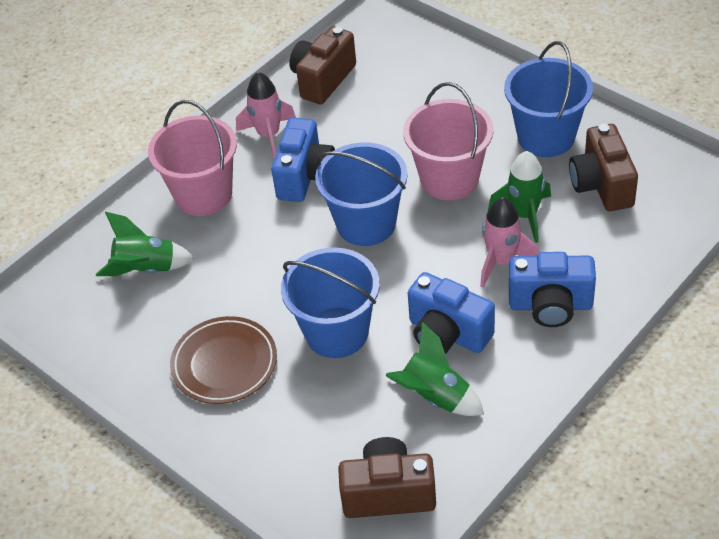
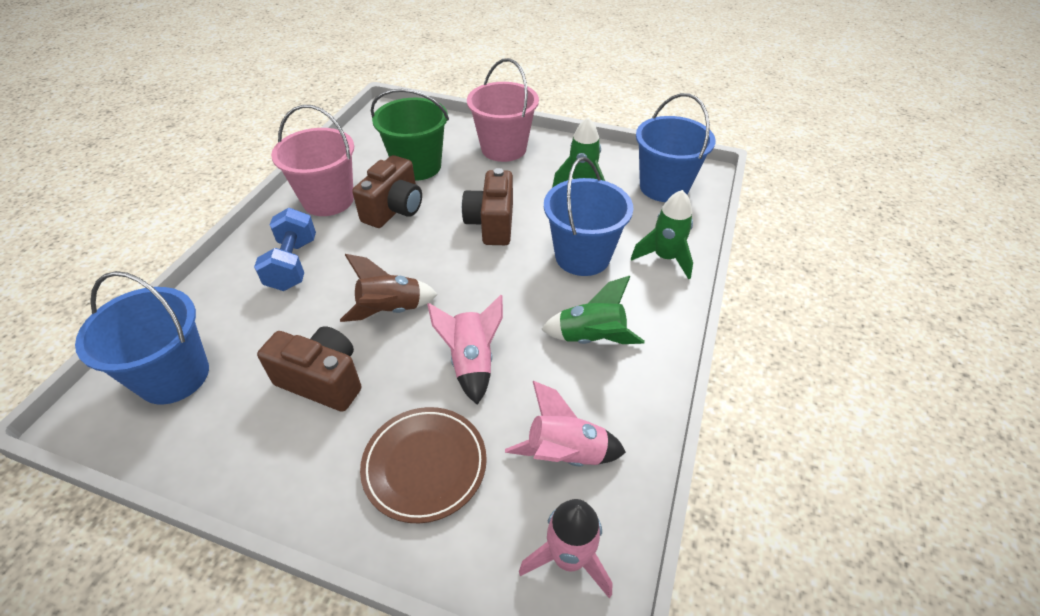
blue camera: 3 -> 0
blue dumbbell: 0 -> 1
brown rocket: 0 -> 1
green bucket: 0 -> 1
pink rocket: 2 -> 3

